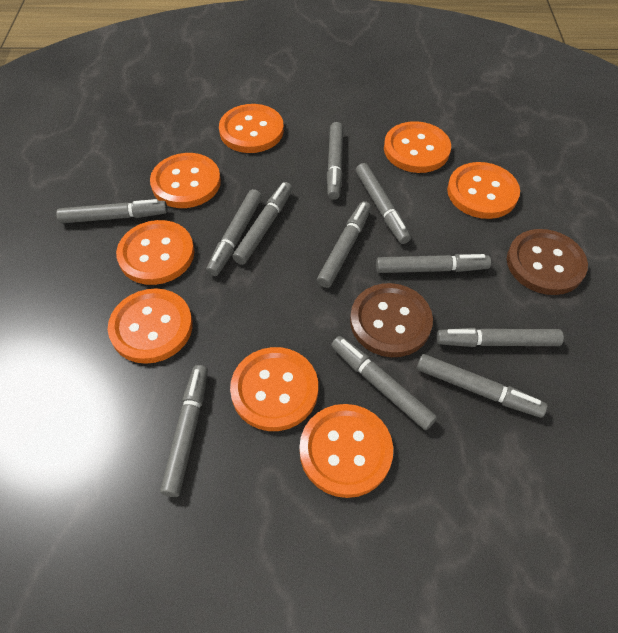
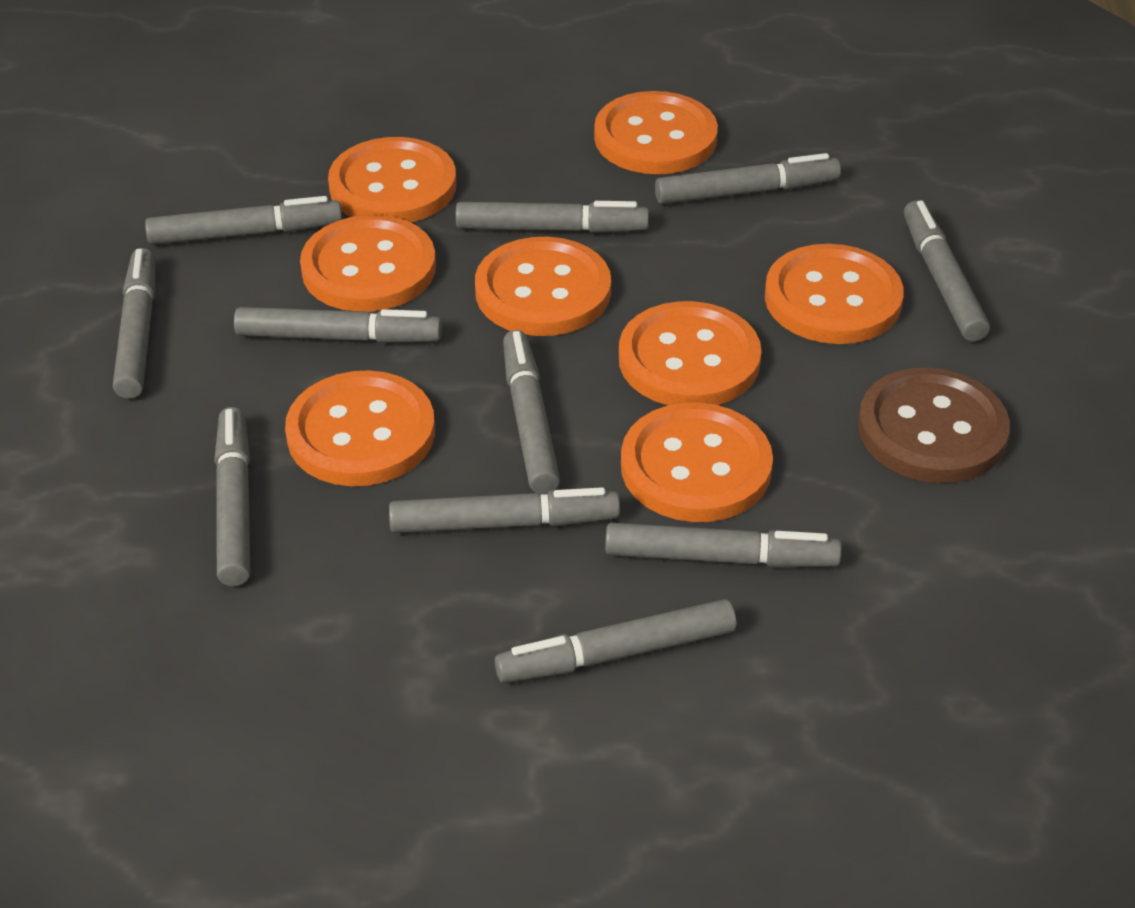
brown button: 2 -> 1

